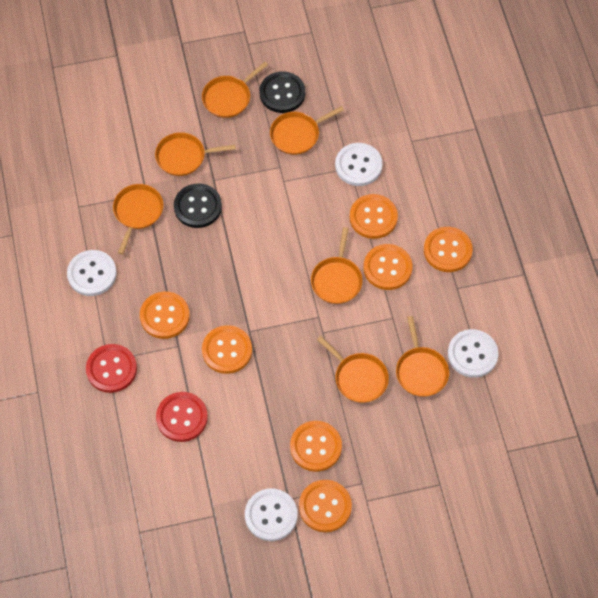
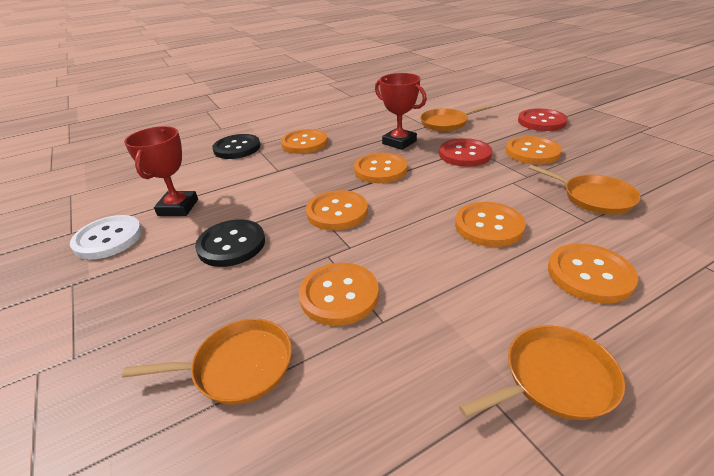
orange pan: 7 -> 4
red trophy: 0 -> 2
white button: 4 -> 1

